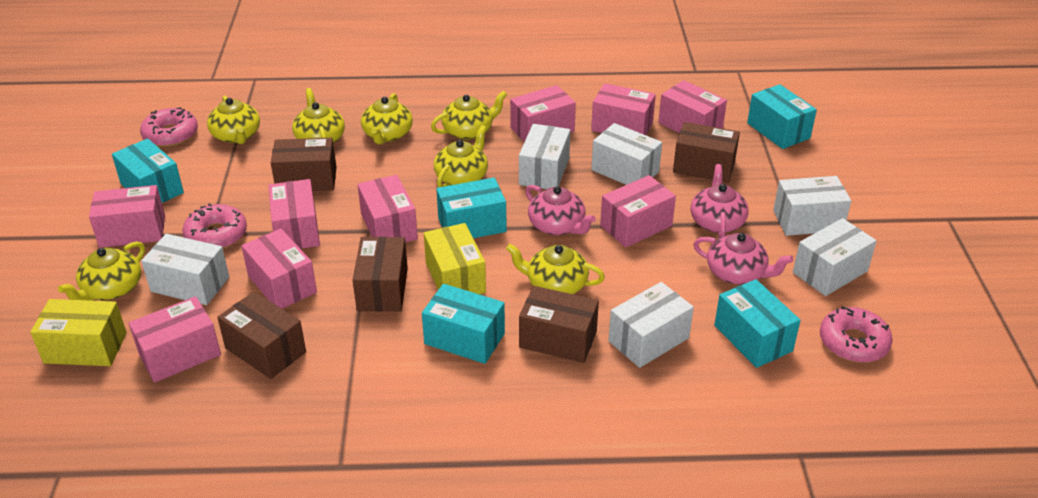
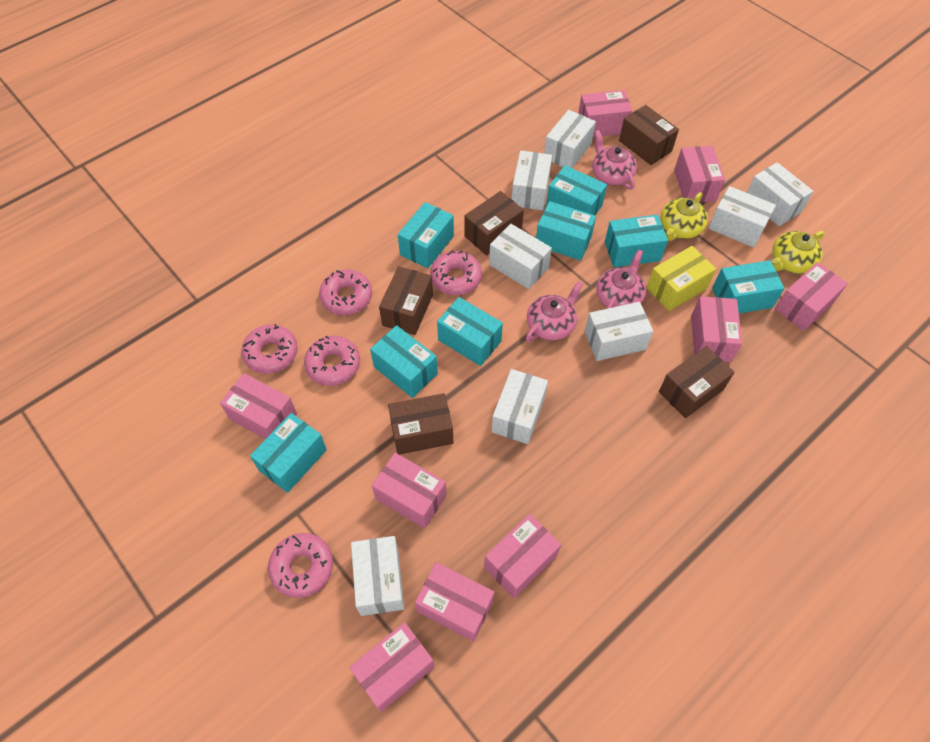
pink donut: 3 -> 5
turquoise box: 5 -> 8
white box: 6 -> 8
yellow box: 2 -> 1
yellow teapot: 7 -> 2

